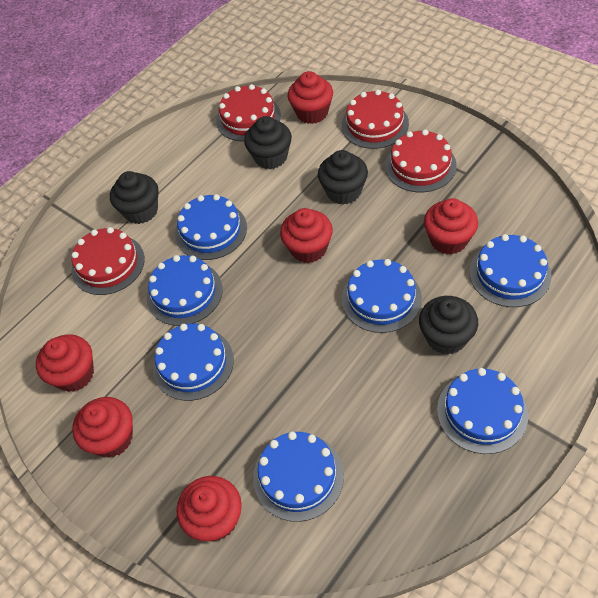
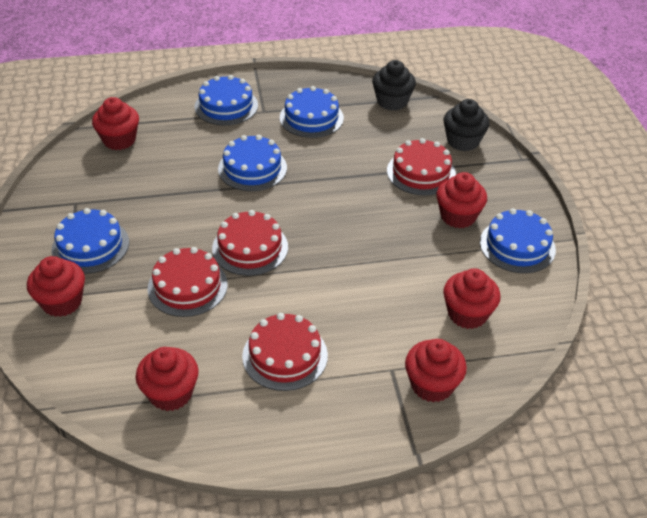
black cupcake: 4 -> 2
blue cake: 7 -> 5

